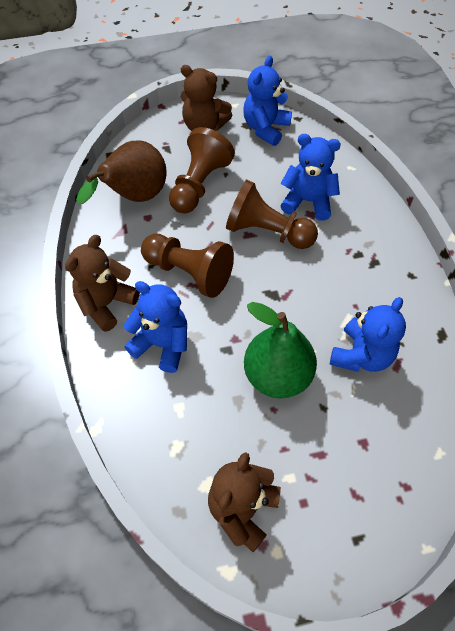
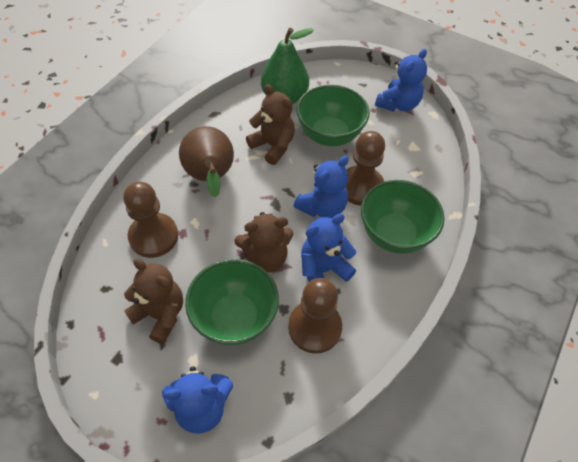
green bowl: 0 -> 3

